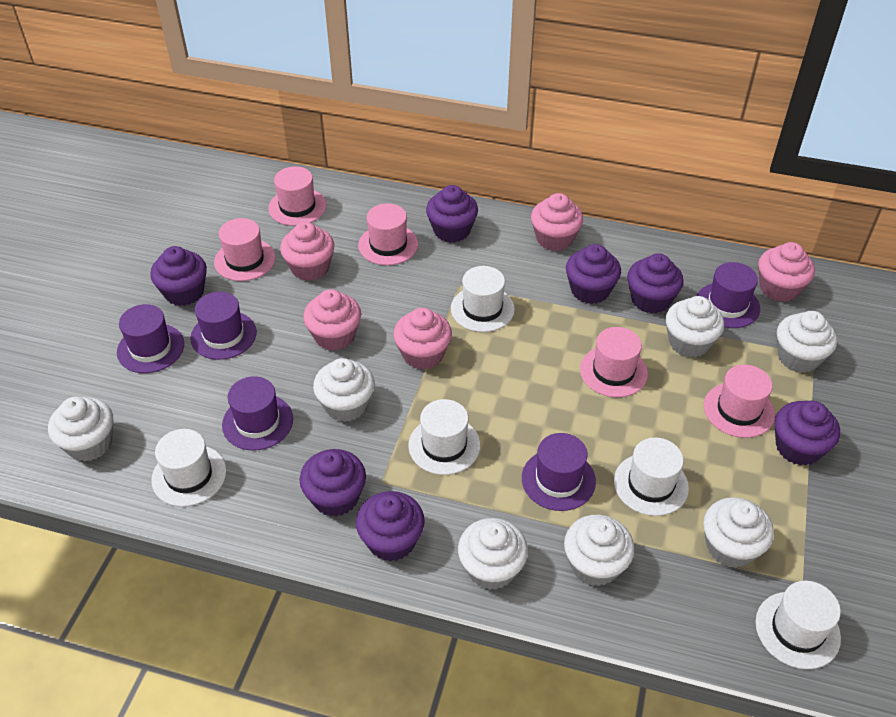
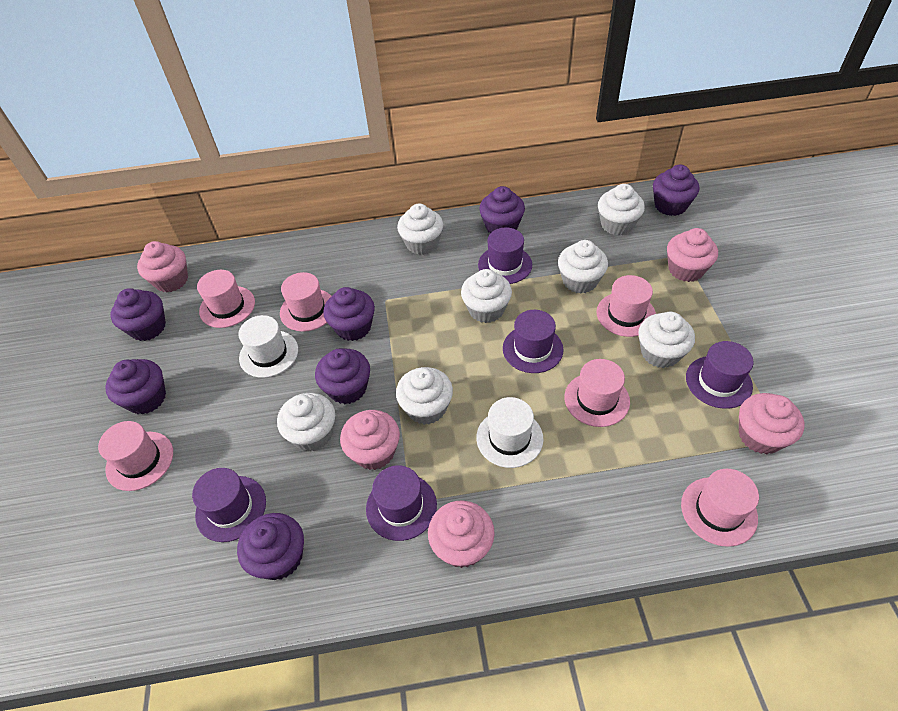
pink hat: 5 -> 6
white hat: 5 -> 2

